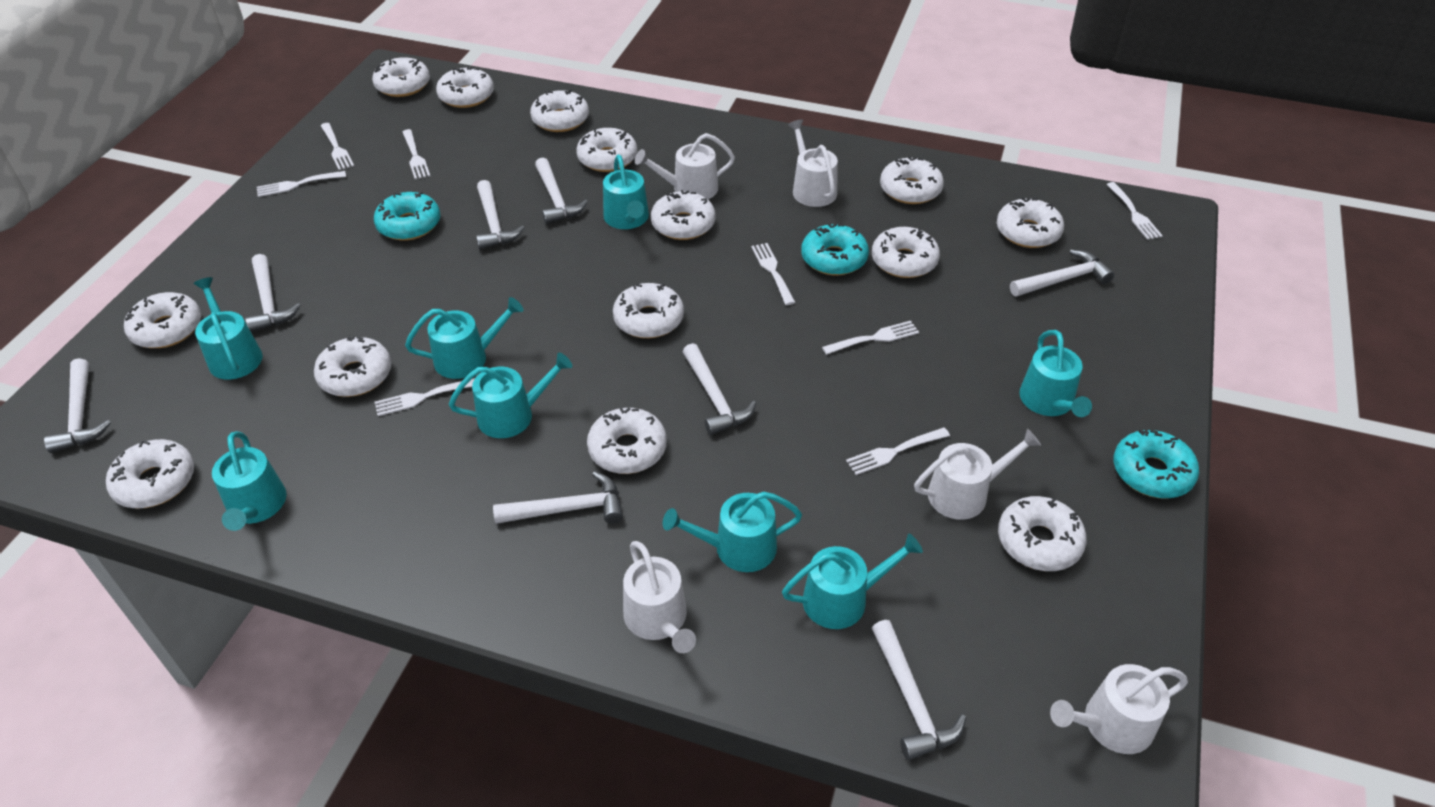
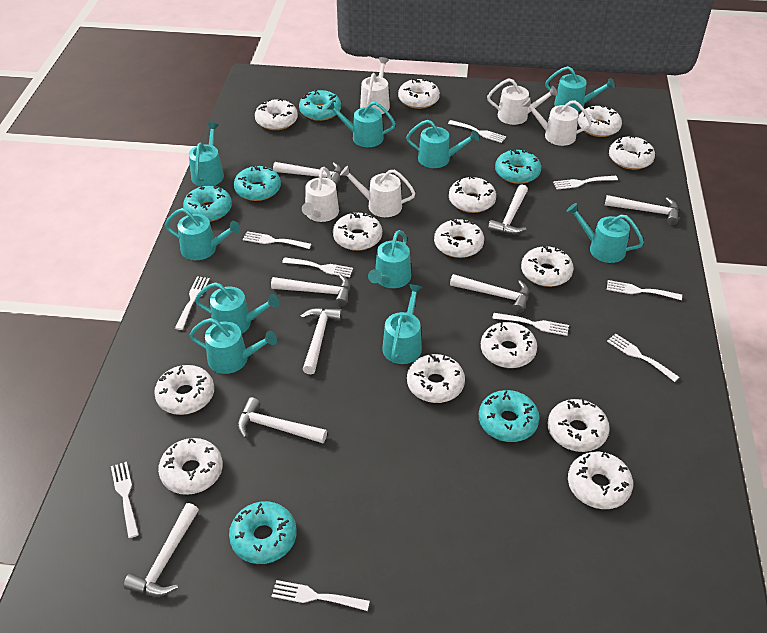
turquoise donut: 3 -> 6
turquoise watering can: 8 -> 10
white fork: 8 -> 10

